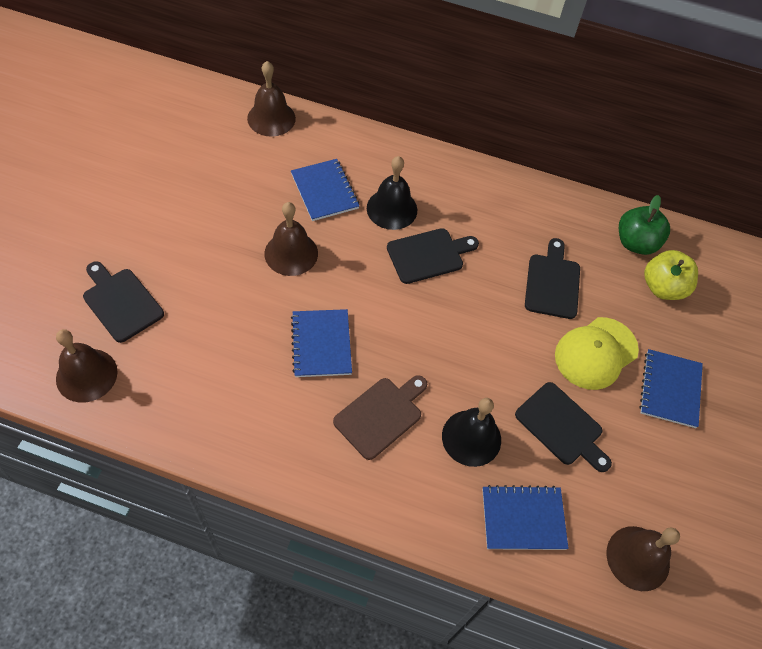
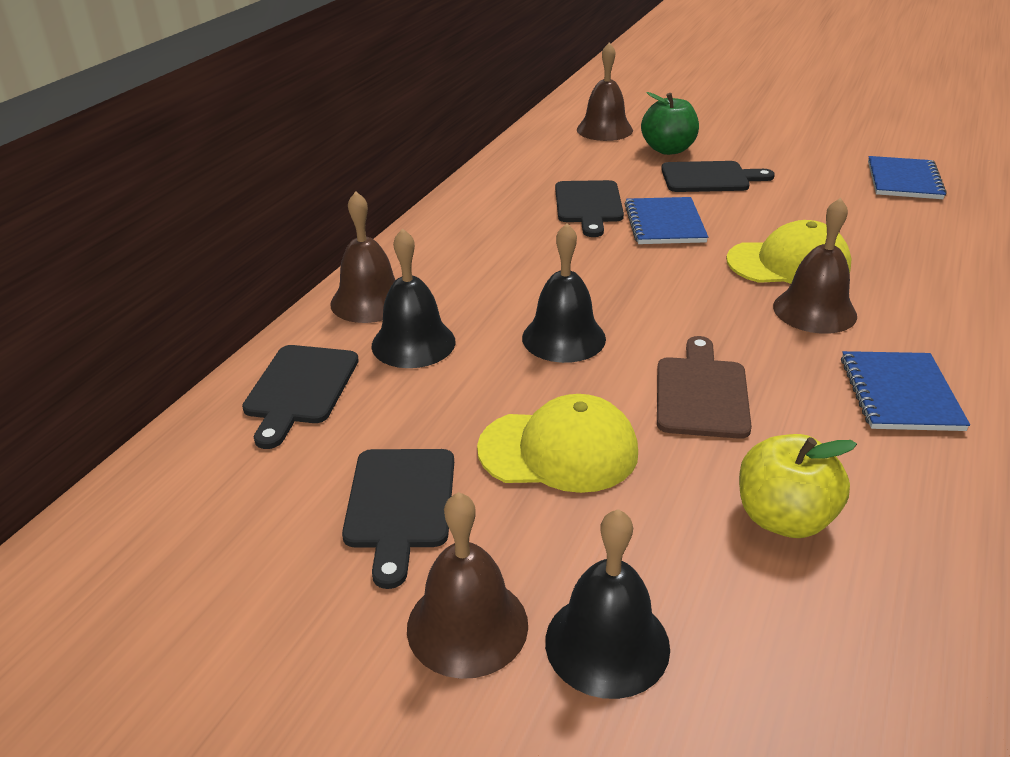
black bell: 2 -> 3
blue notebook: 4 -> 3
yellow cap: 1 -> 2

